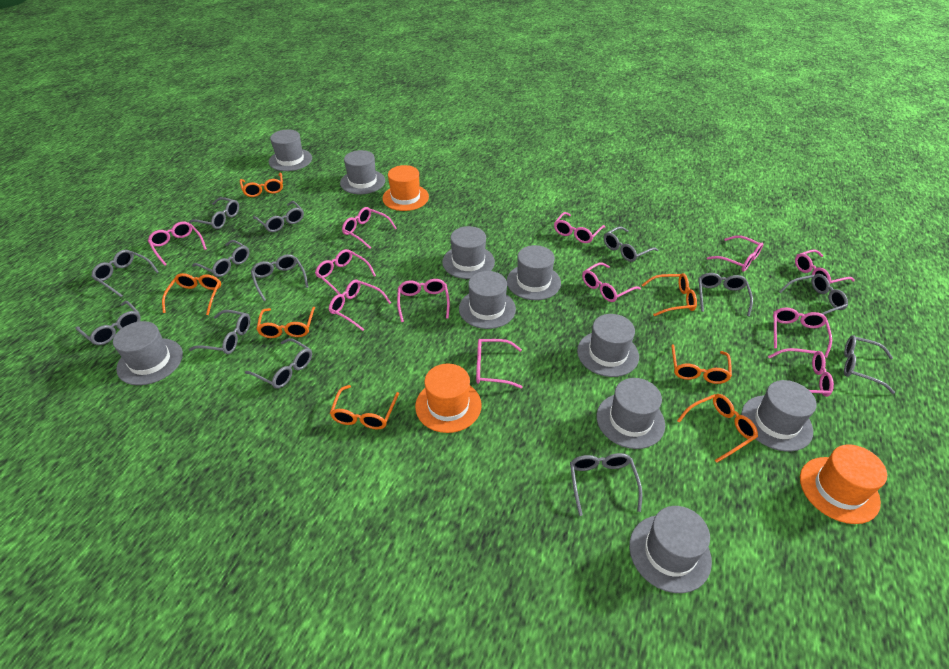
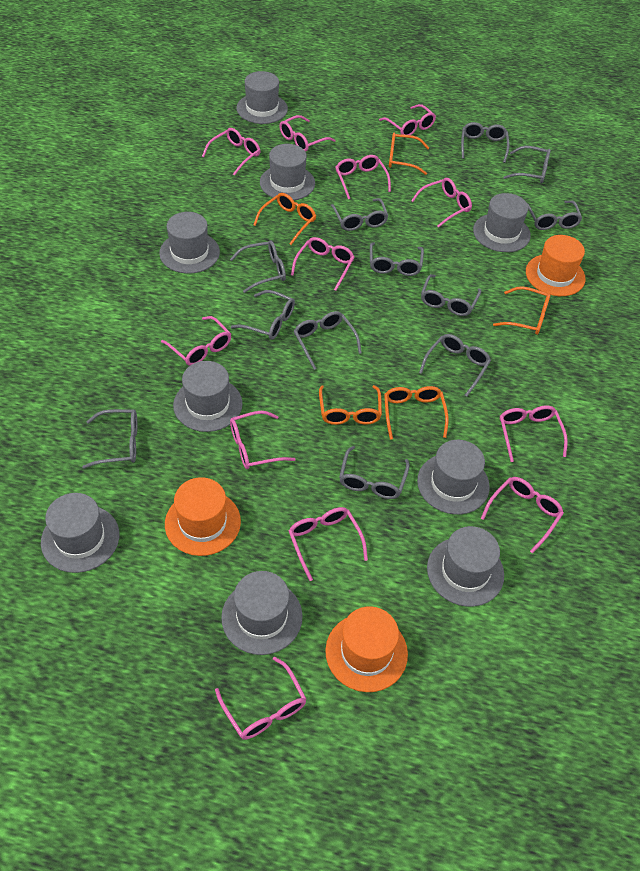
grey glasses: 13 -> 12
grey hat: 10 -> 9
orange glasses: 7 -> 5

